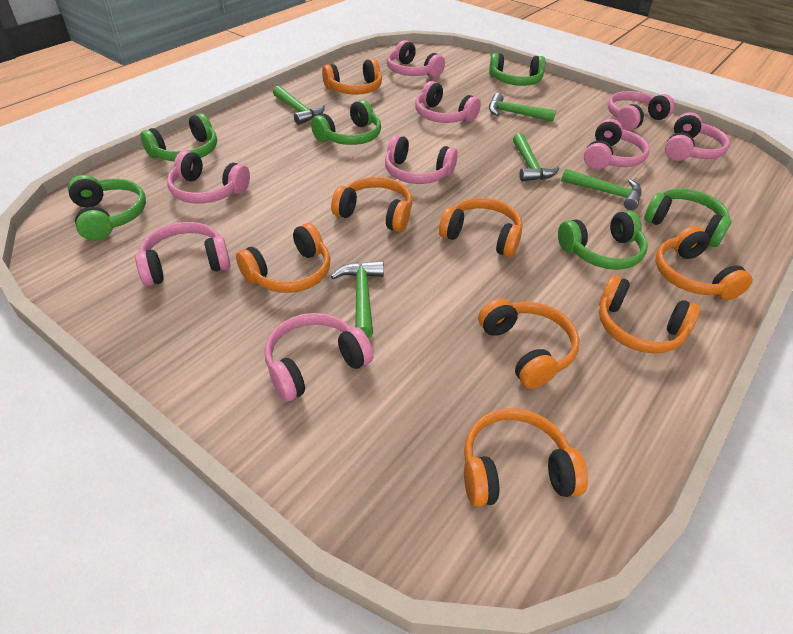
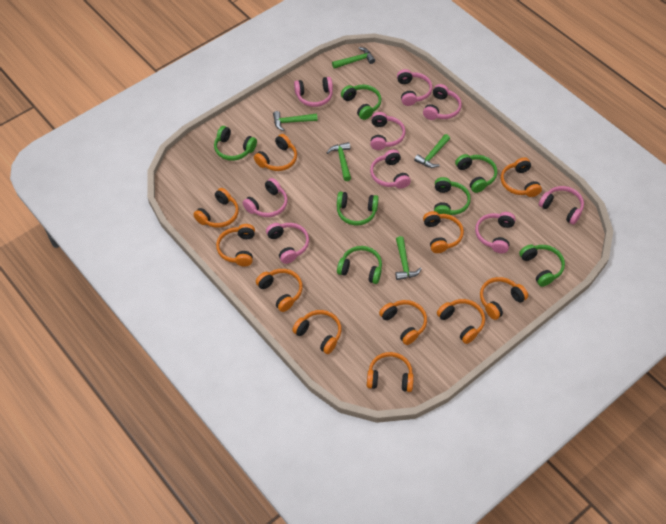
green headphones: 6 -> 7
orange headphones: 8 -> 11

